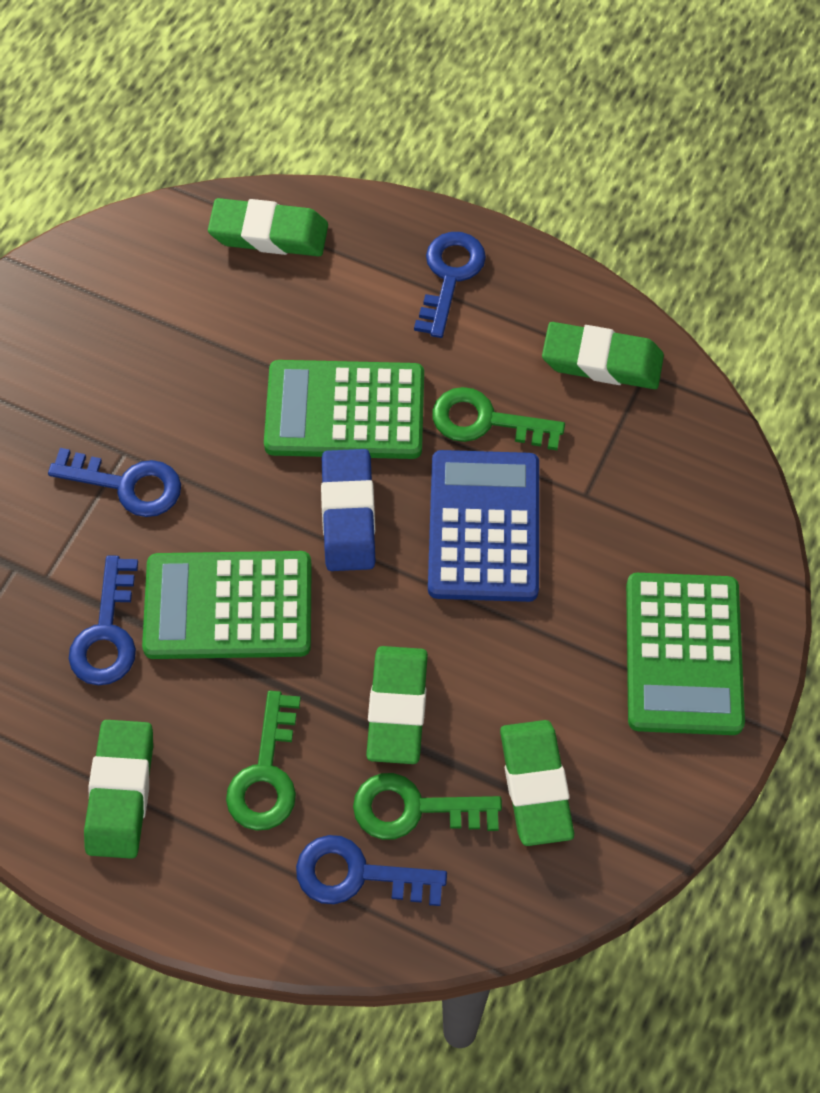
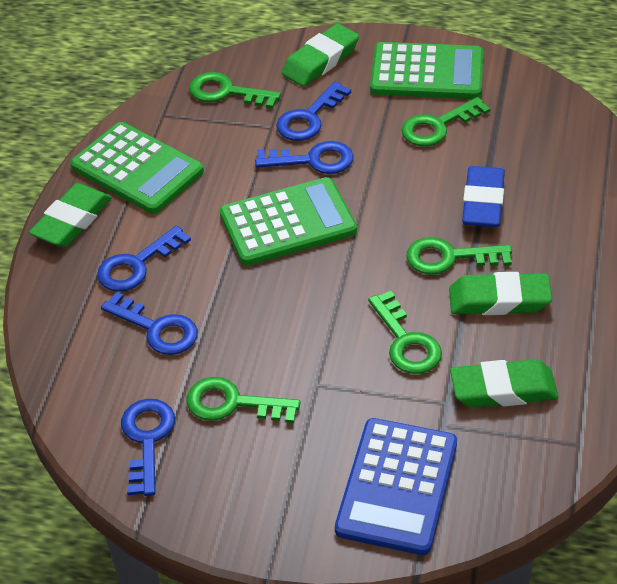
blue key: 4 -> 5
green eraser: 5 -> 4
green key: 3 -> 5

